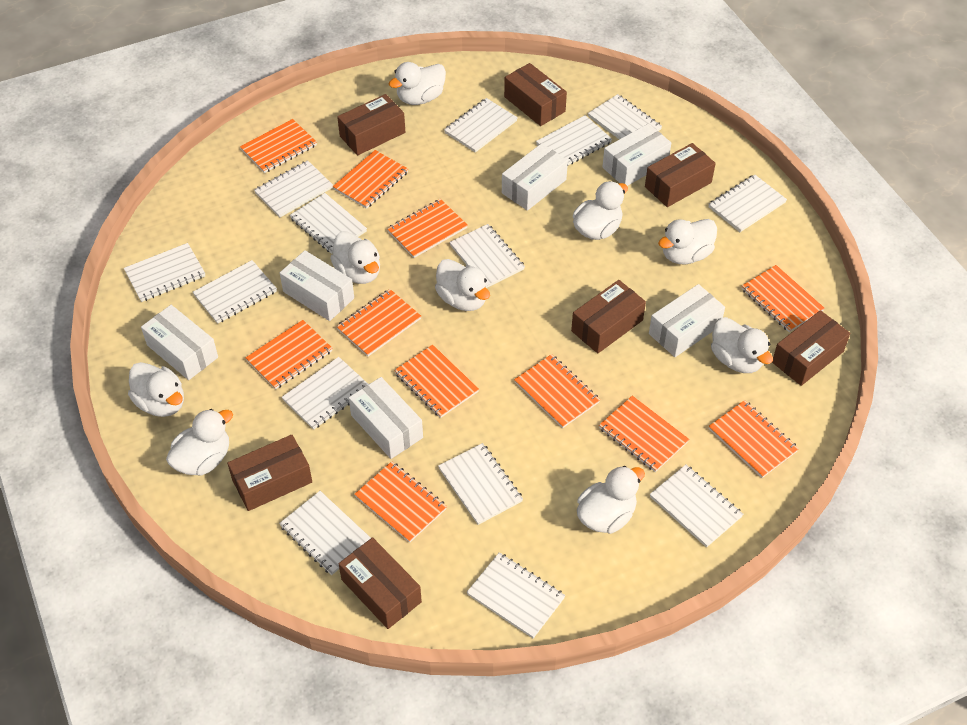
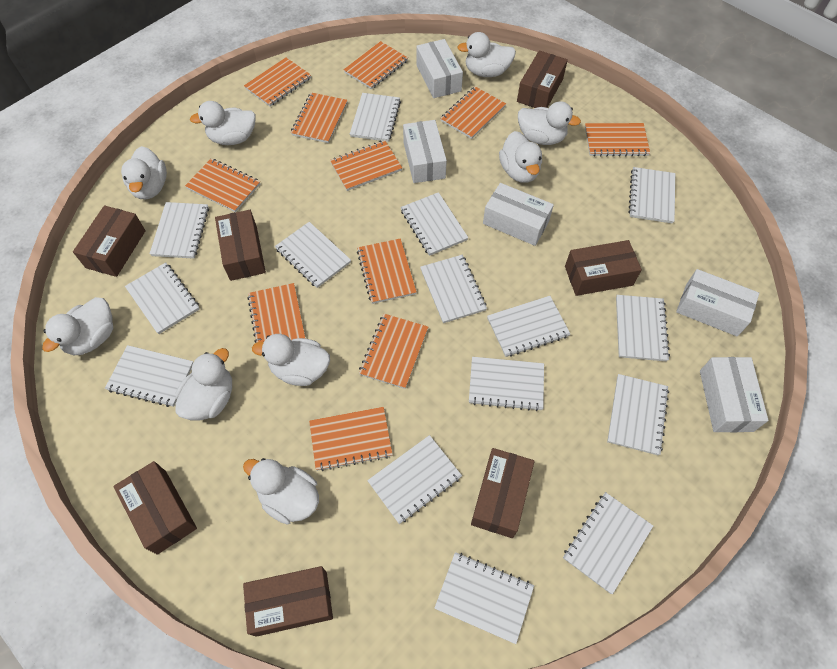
white box: 6 -> 5
white notebook: 14 -> 15

